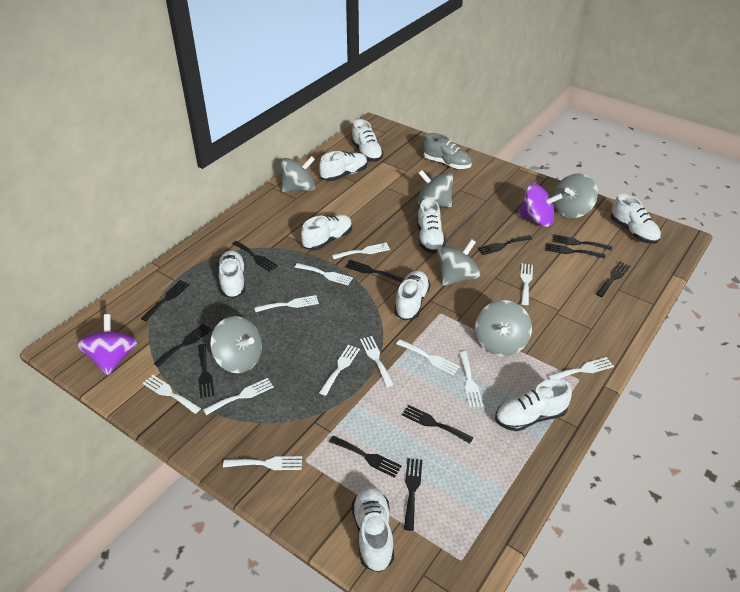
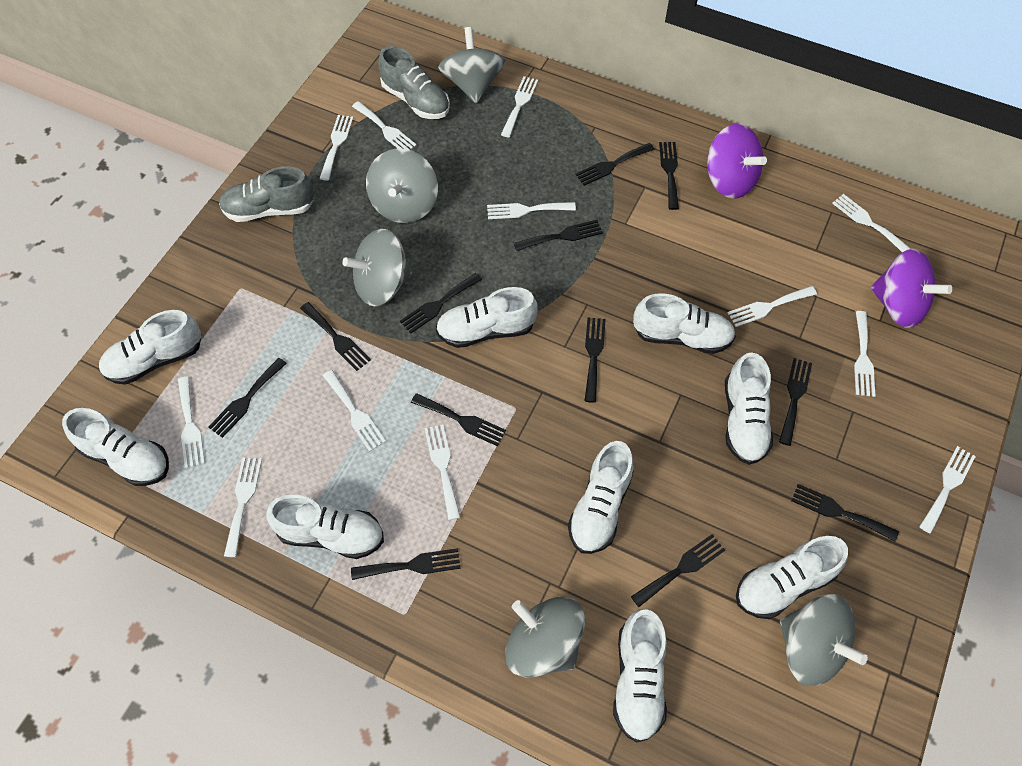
grey shoe: 1 -> 2
grey spinning top: 6 -> 5

